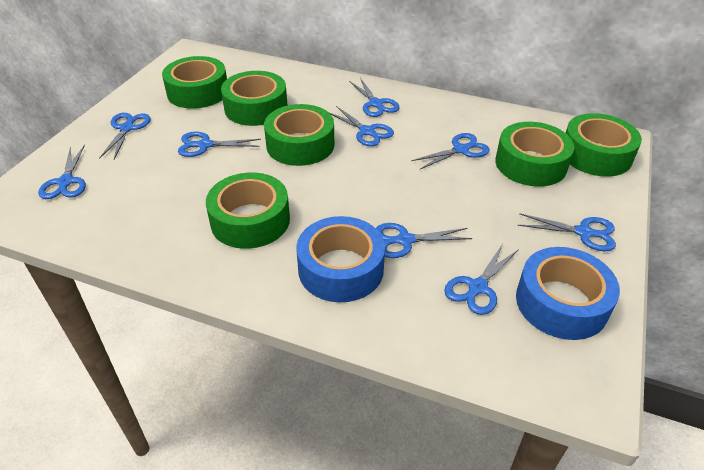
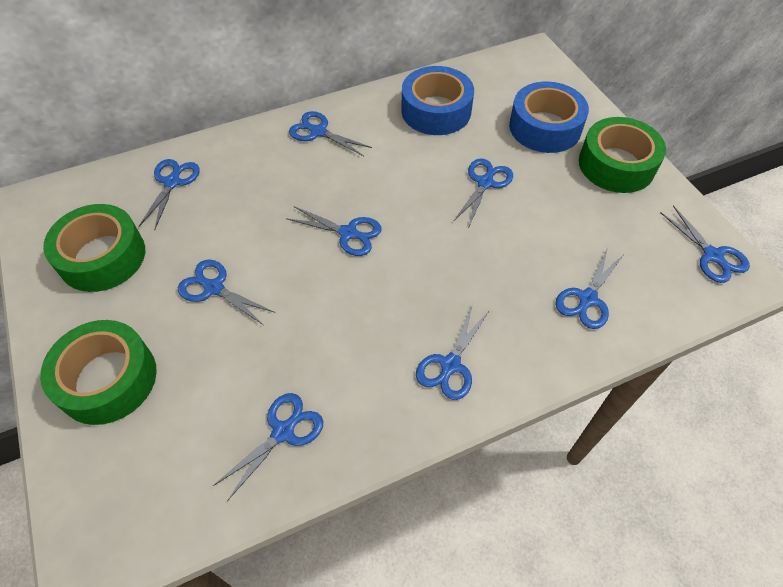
green tape: 6 -> 3

